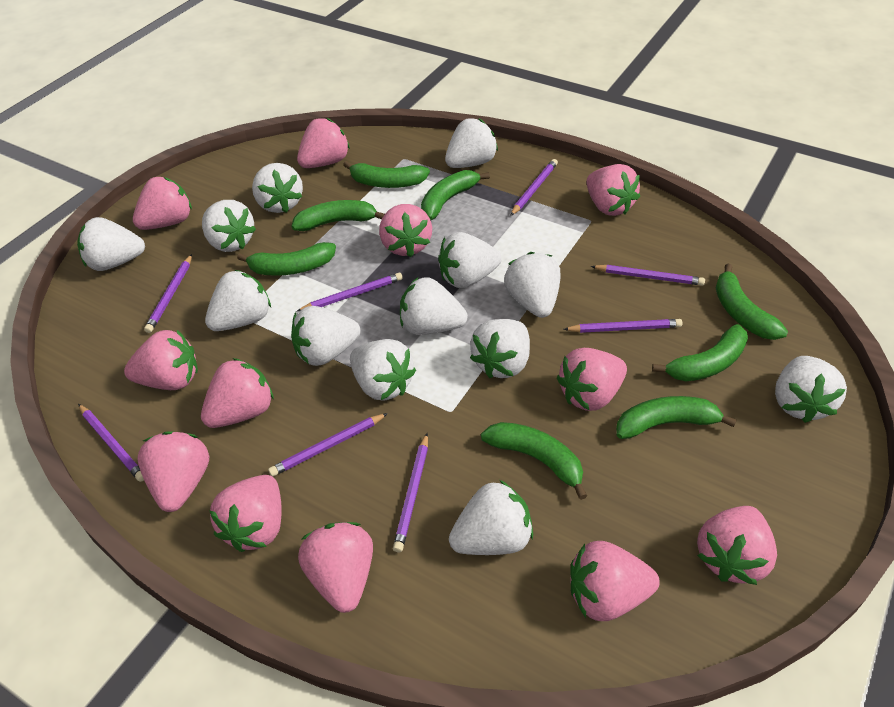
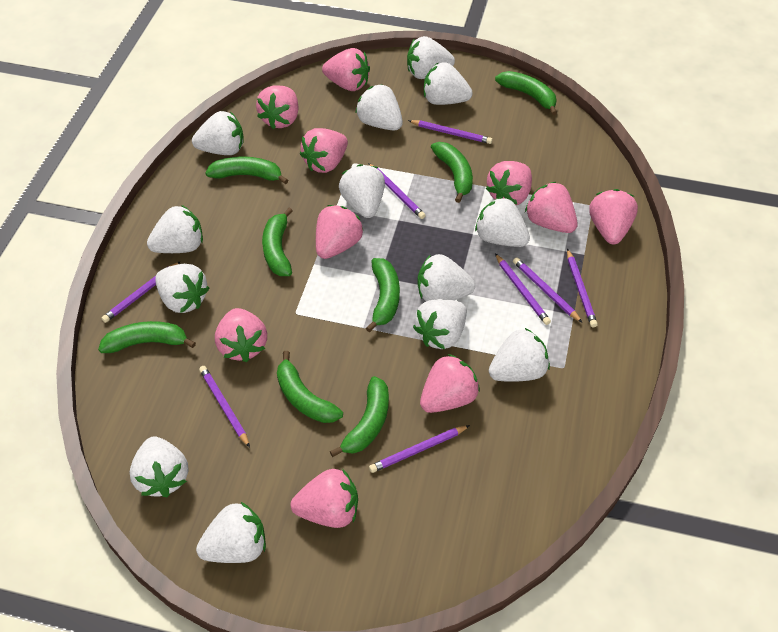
pink strawberry: 12 -> 10

